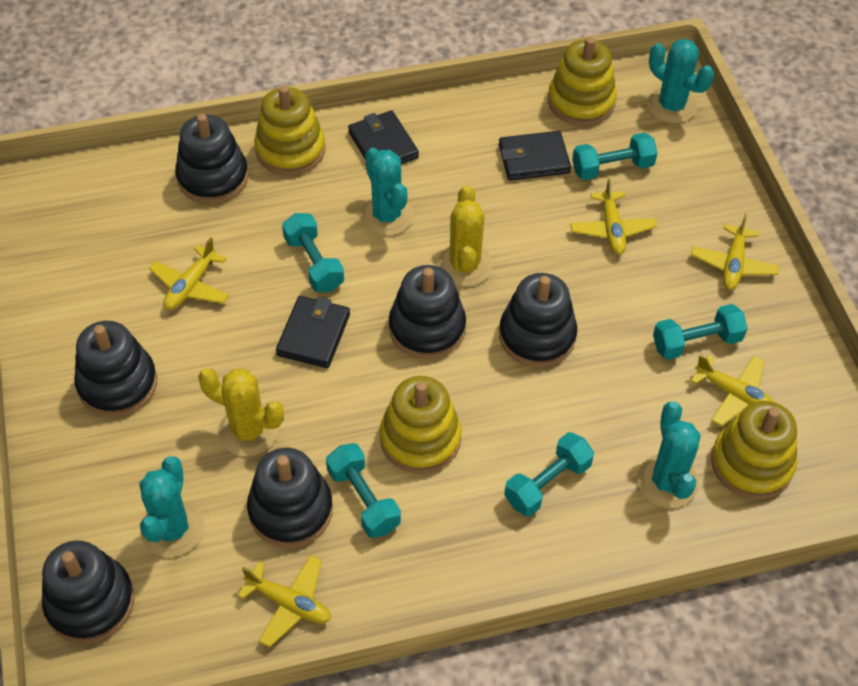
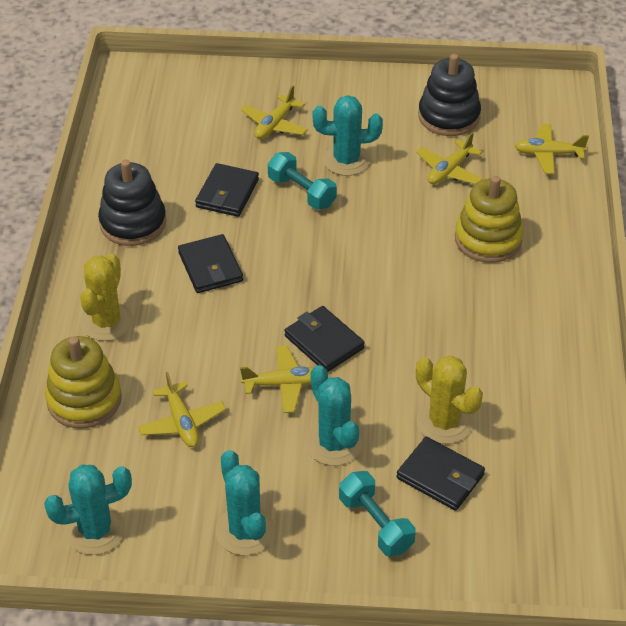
black stacking toy: 6 -> 2
black wallet: 3 -> 4
turquoise dumbbell: 5 -> 2
yellow stacking toy: 4 -> 2

